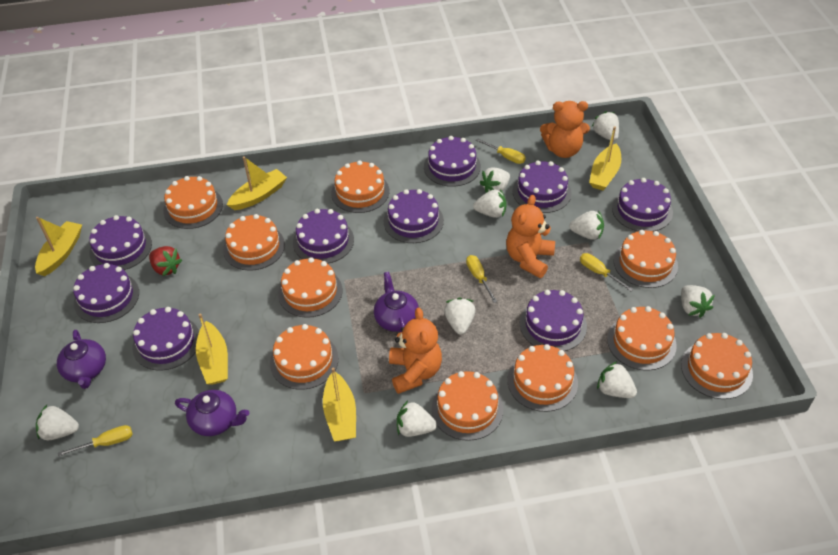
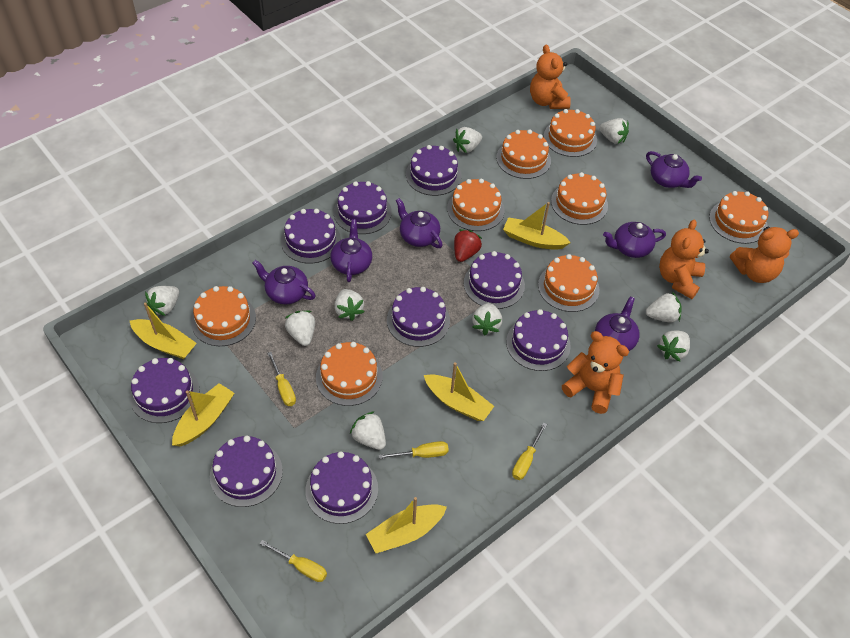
orange cake: 10 -> 8
orange teddy bear: 3 -> 4
purple teapot: 3 -> 6

